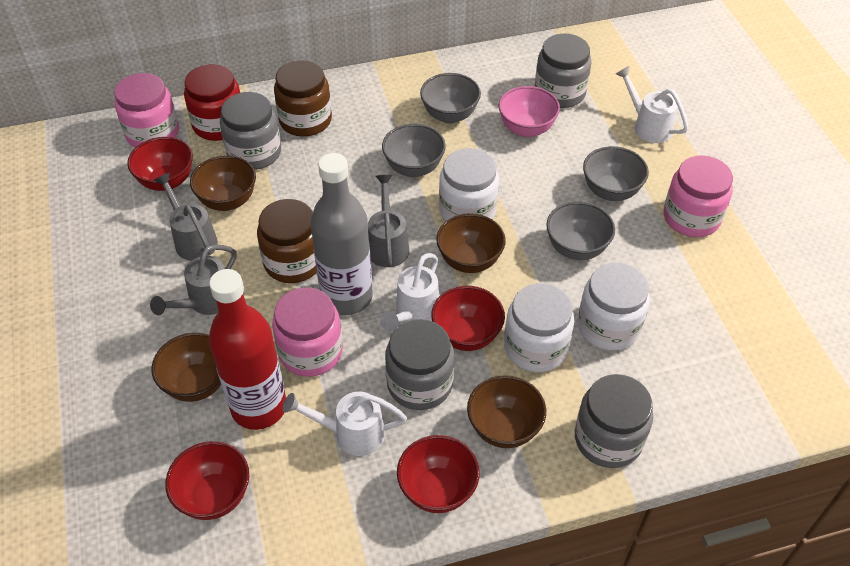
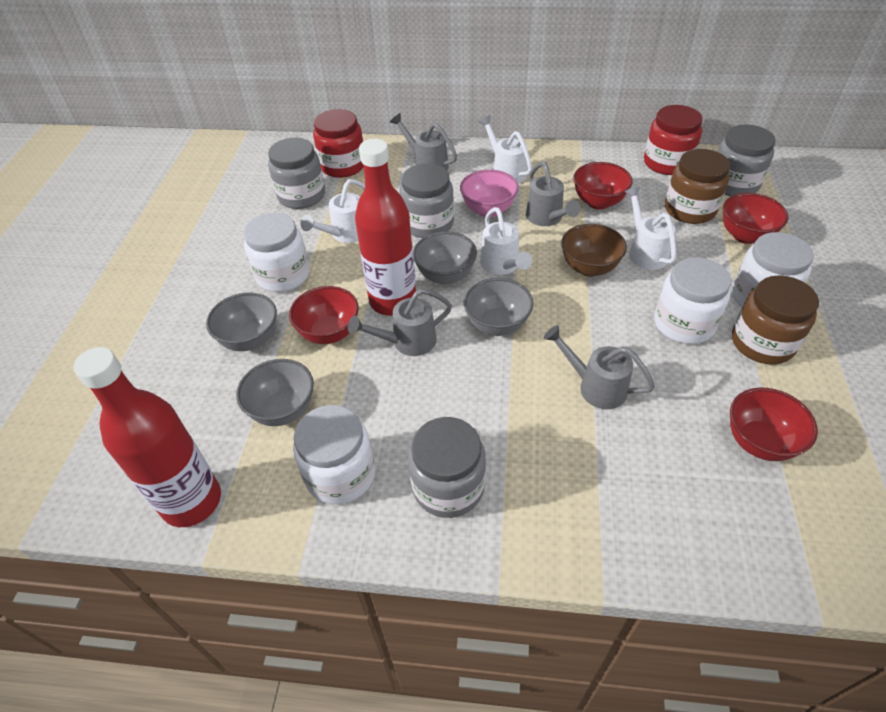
brown bowl: 4 -> 1
grey bottle: 1 -> 0
grey watering can: 3 -> 4
pink jar: 3 -> 0
red bottle: 1 -> 2
red jar: 1 -> 2
white jar: 3 -> 4
white watering can: 3 -> 4

